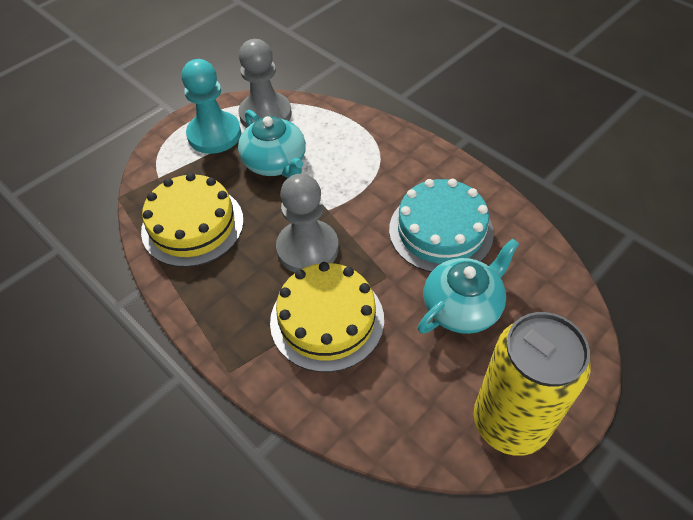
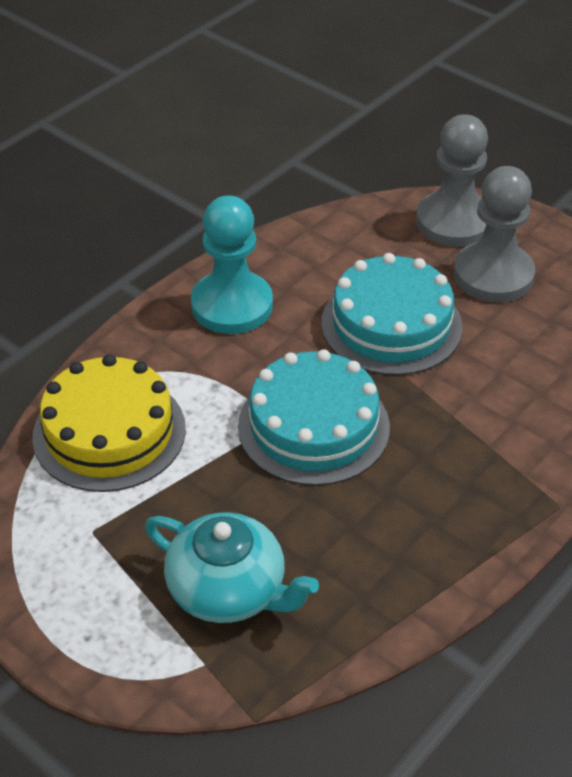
turquoise cake: 1 -> 2
turquoise teapot: 2 -> 1
yellow cake: 2 -> 1
yellow can: 1 -> 0

